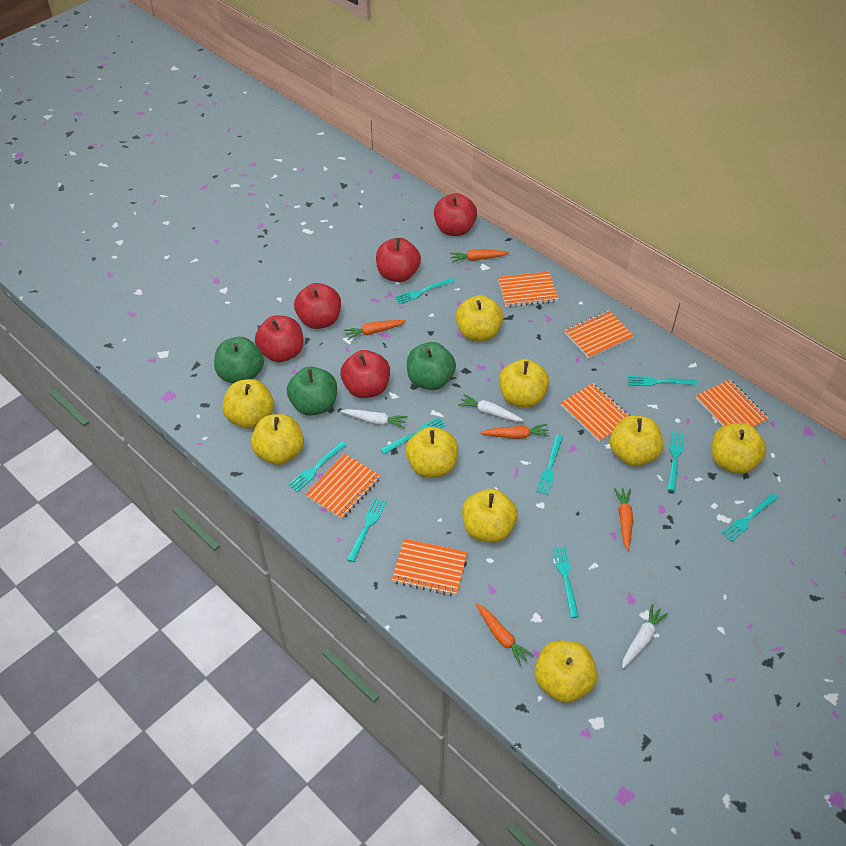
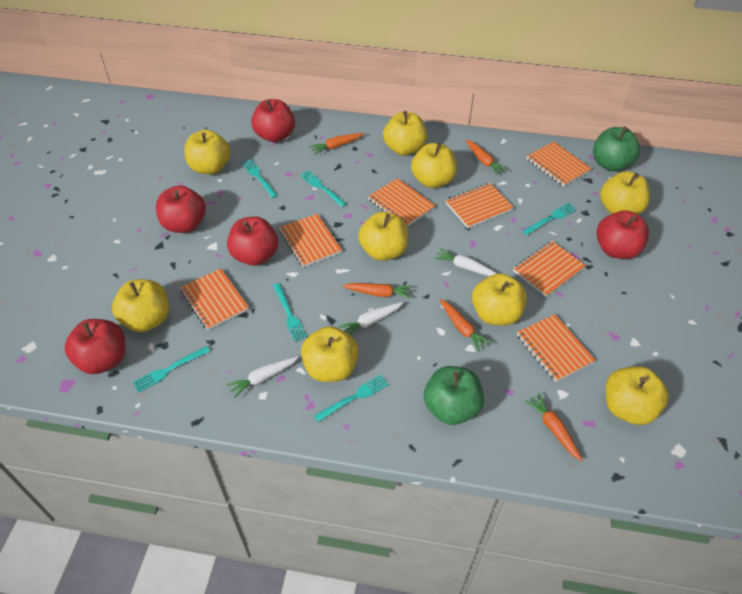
green apple: 3 -> 2
orange notebook: 6 -> 7
turquoise fork: 9 -> 6

